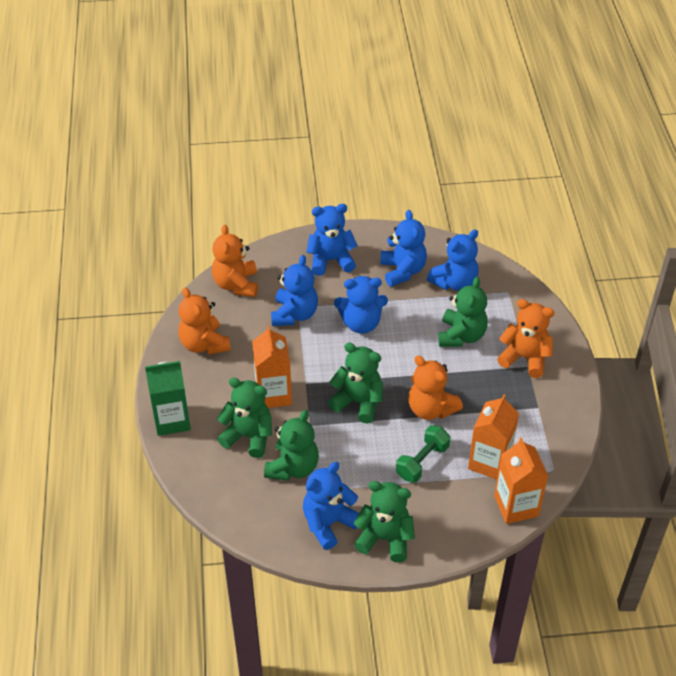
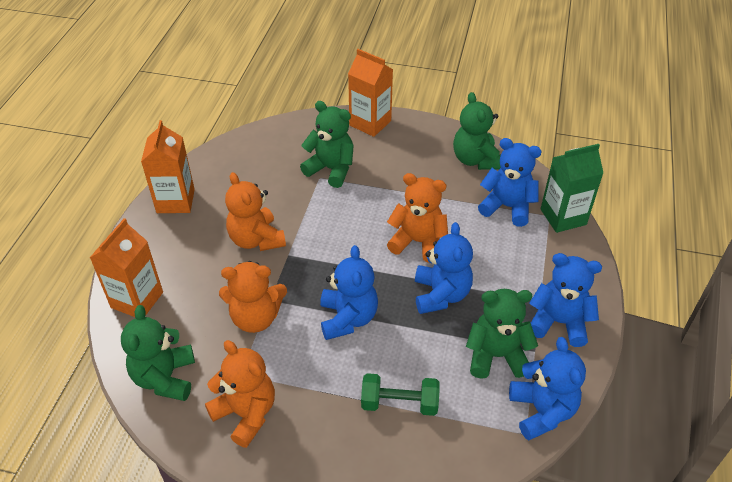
blue teddy bear: 6 -> 5
green teddy bear: 5 -> 4

